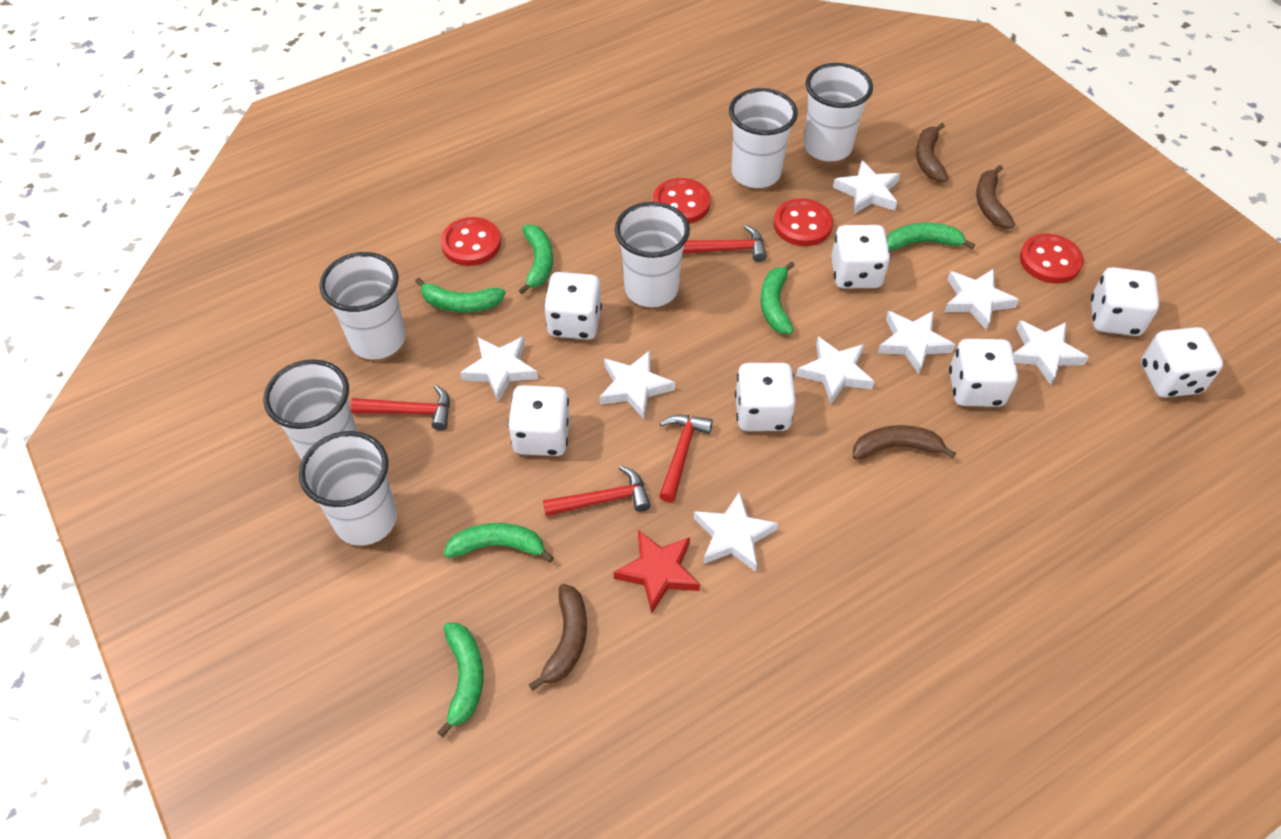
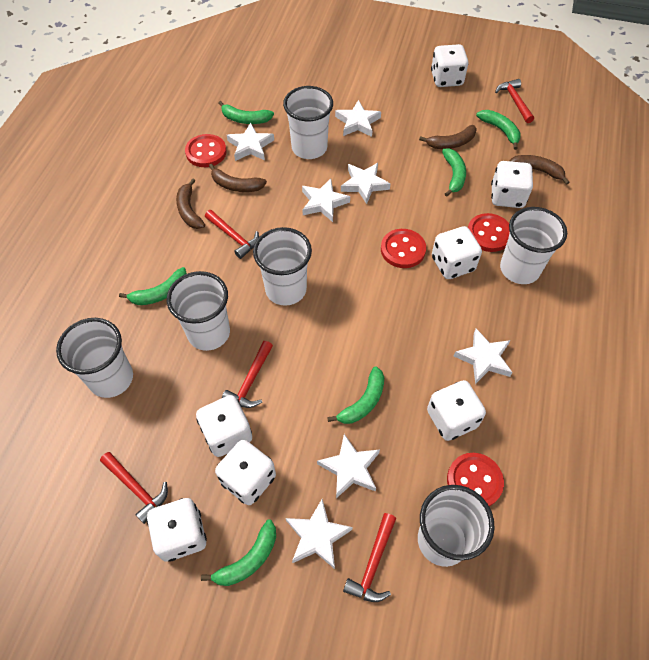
red hammer: 4 -> 5
red star: 1 -> 0
white star: 8 -> 7

